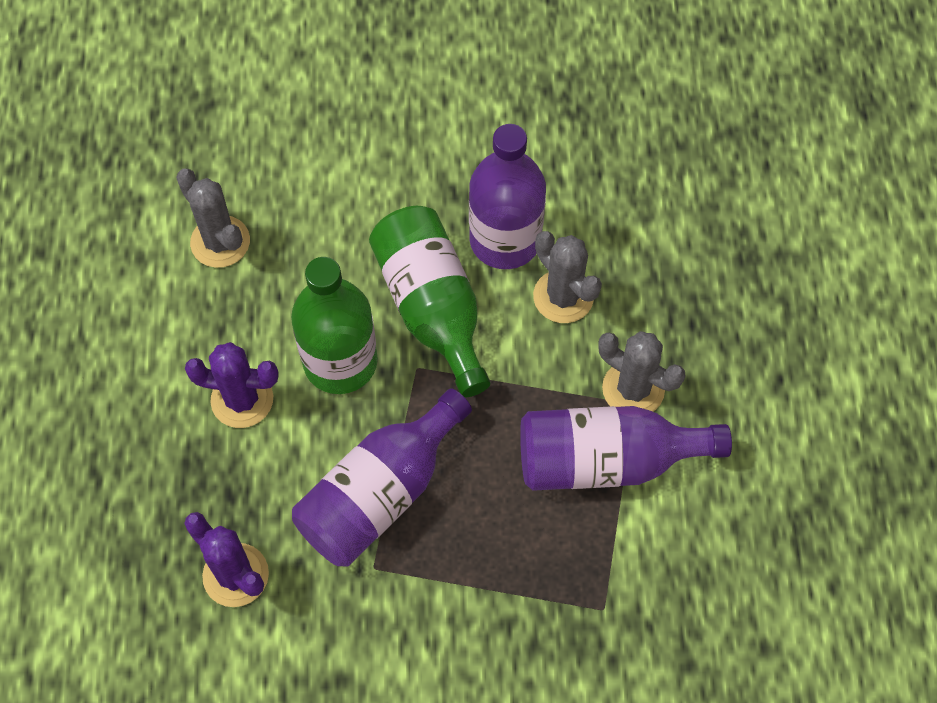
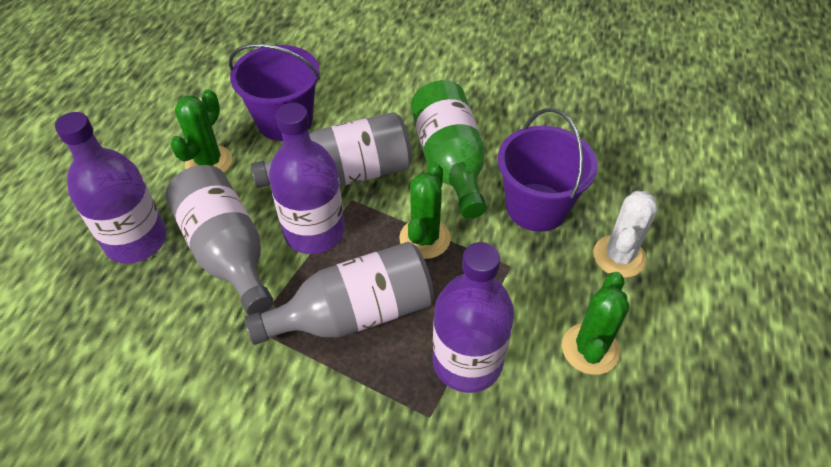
green bottle: 2 -> 1
green cactus: 0 -> 3
grey bottle: 0 -> 3
grey cactus: 3 -> 0
purple bucket: 0 -> 2
purple cactus: 2 -> 0
white cactus: 0 -> 1

